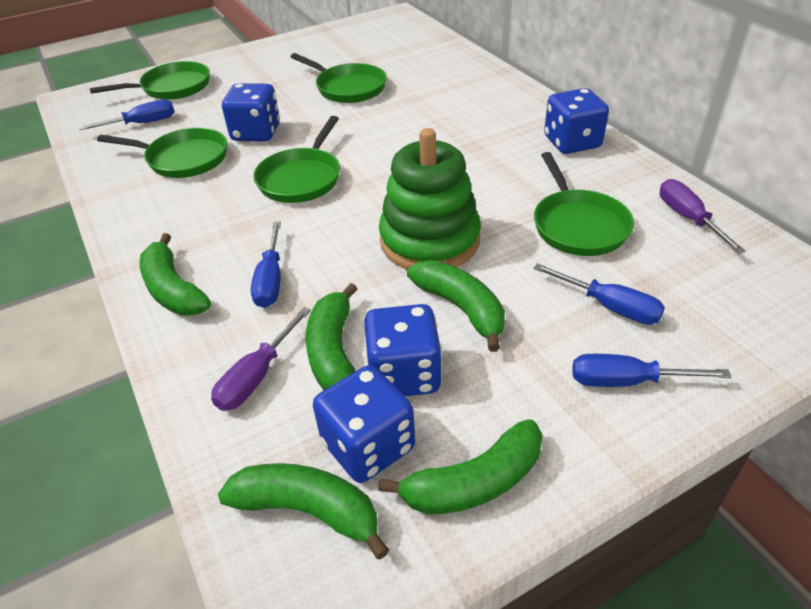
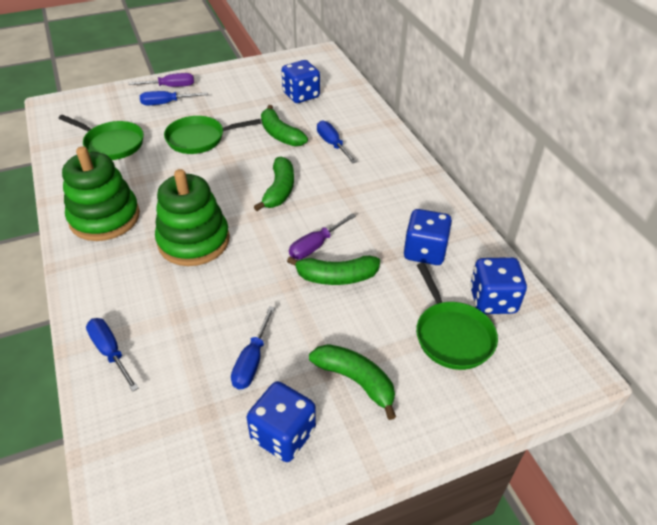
green banana: 5 -> 4
green pan: 5 -> 3
green stacking toy: 1 -> 2

